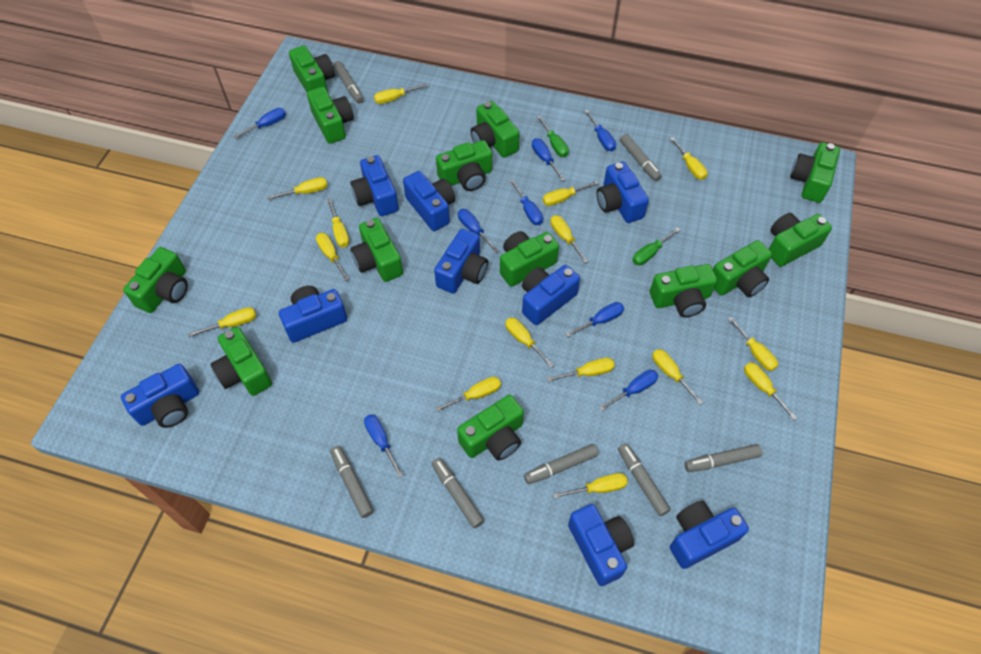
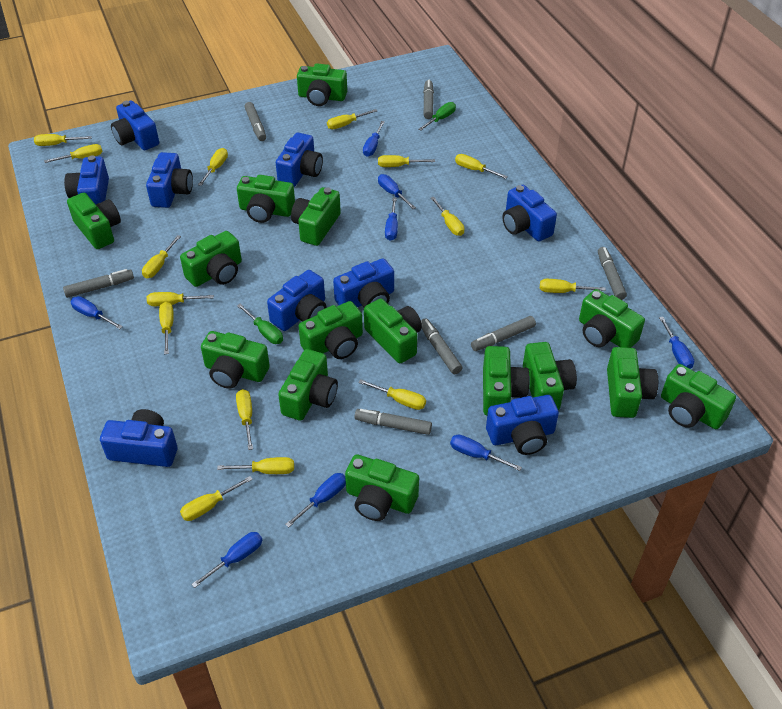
green camera: 13 -> 15

